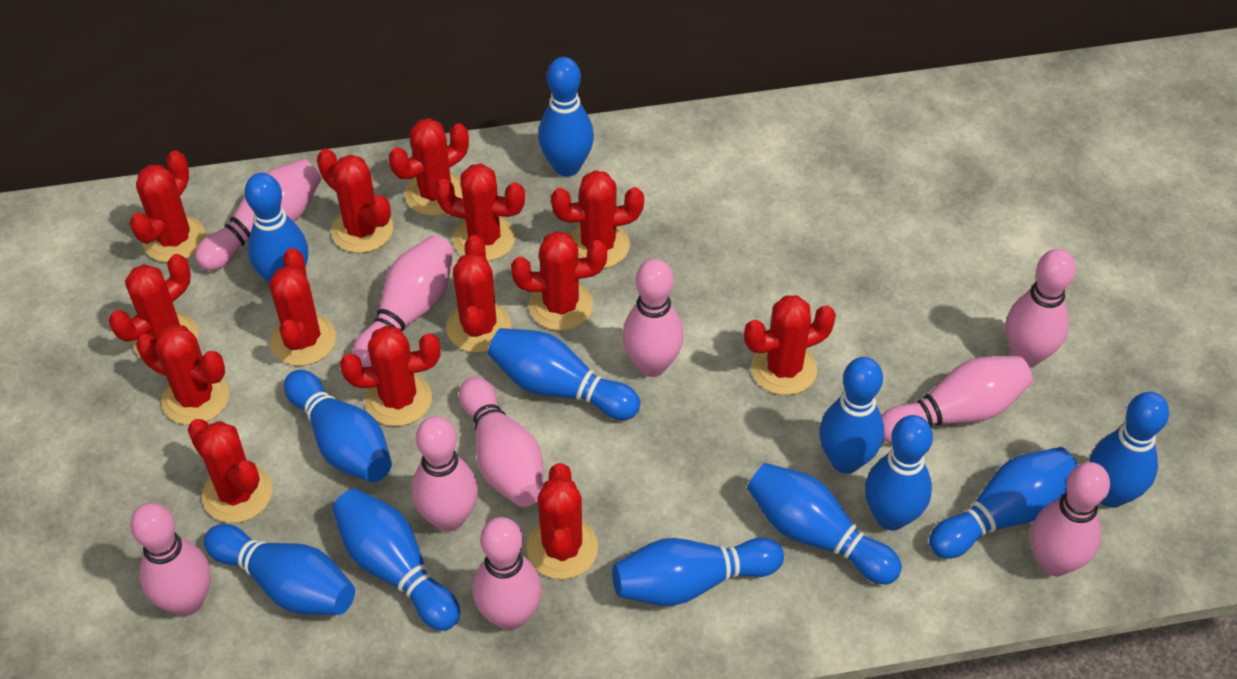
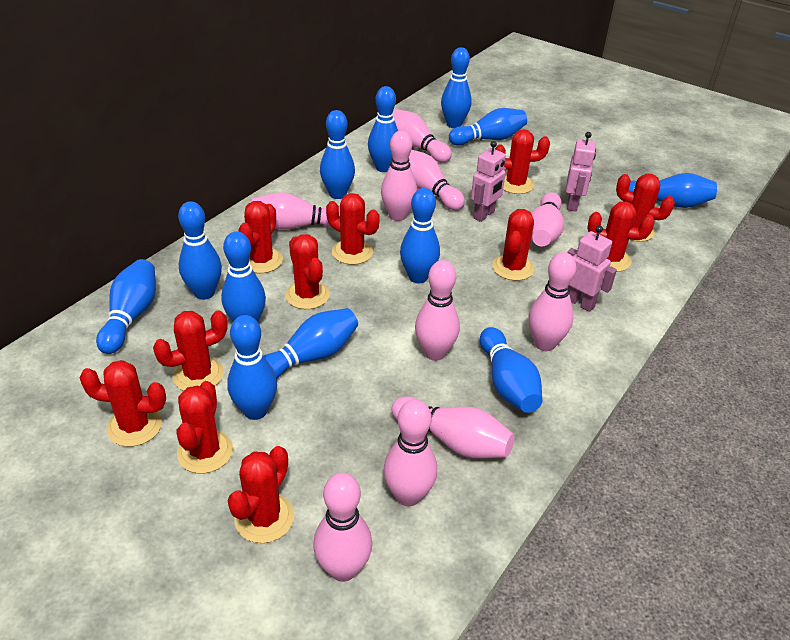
pink robot: 0 -> 3
red cactus: 14 -> 11

